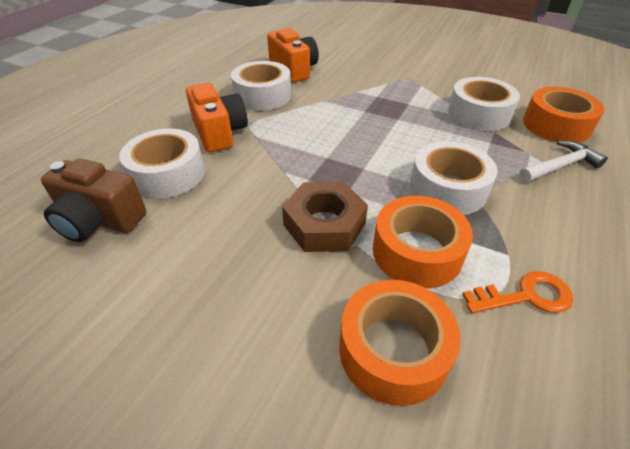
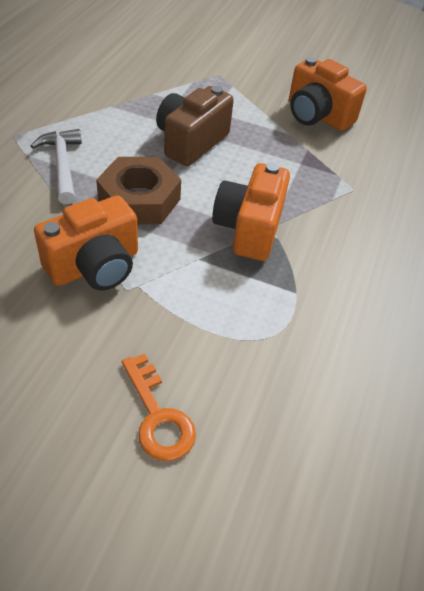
orange camera: 2 -> 3
orange tape: 3 -> 0
white tape: 4 -> 0

